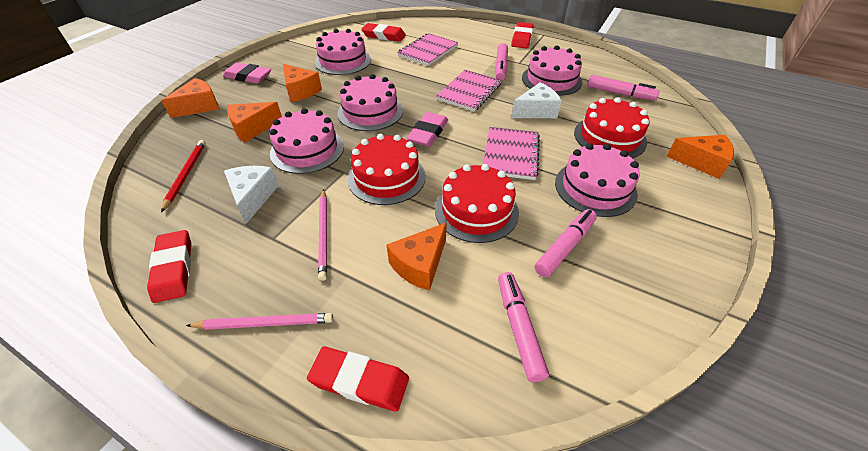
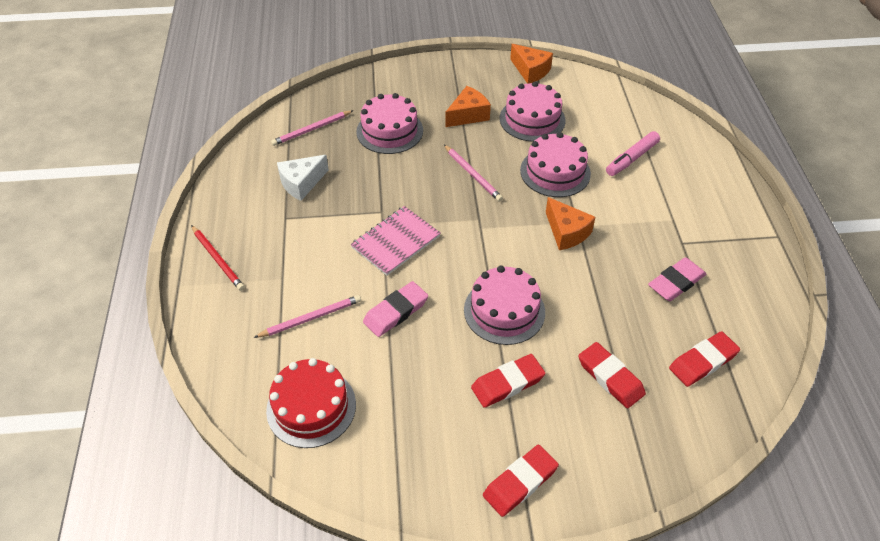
orange cheese: 5 -> 3
pink cake: 5 -> 4
pink marker: 4 -> 1
pink notebook: 3 -> 1
pink pencil: 2 -> 3
red cake: 3 -> 1
white cheese: 2 -> 1

